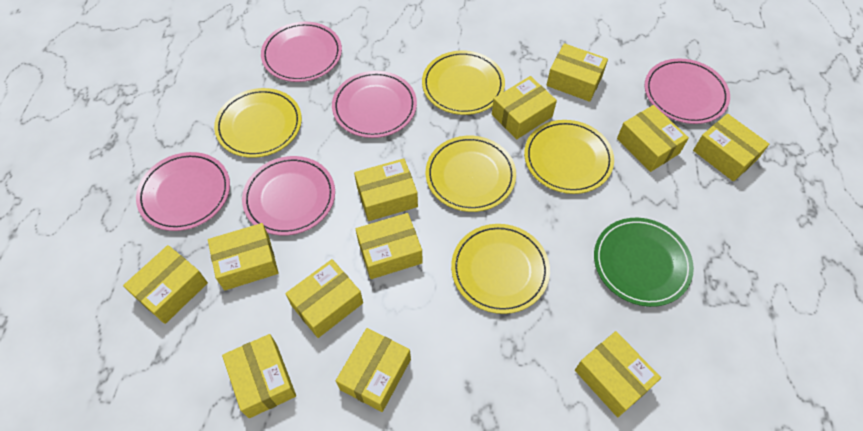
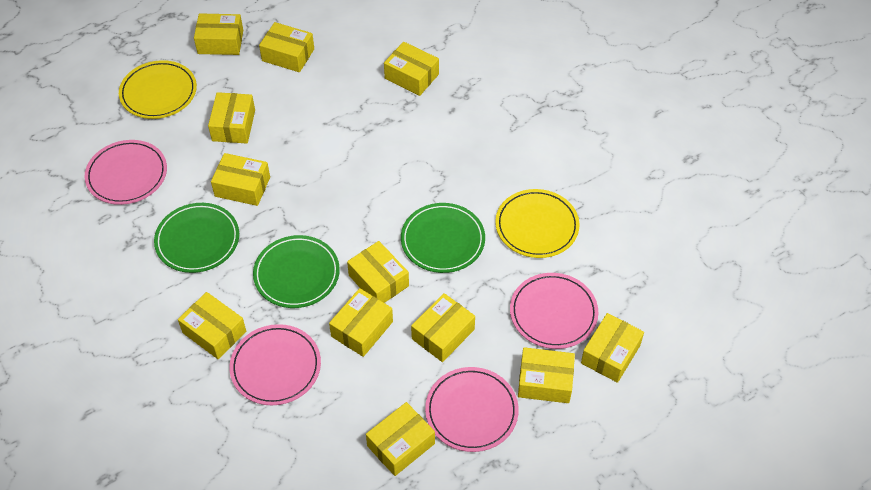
green plate: 1 -> 3
pink plate: 5 -> 4
yellow plate: 5 -> 2

